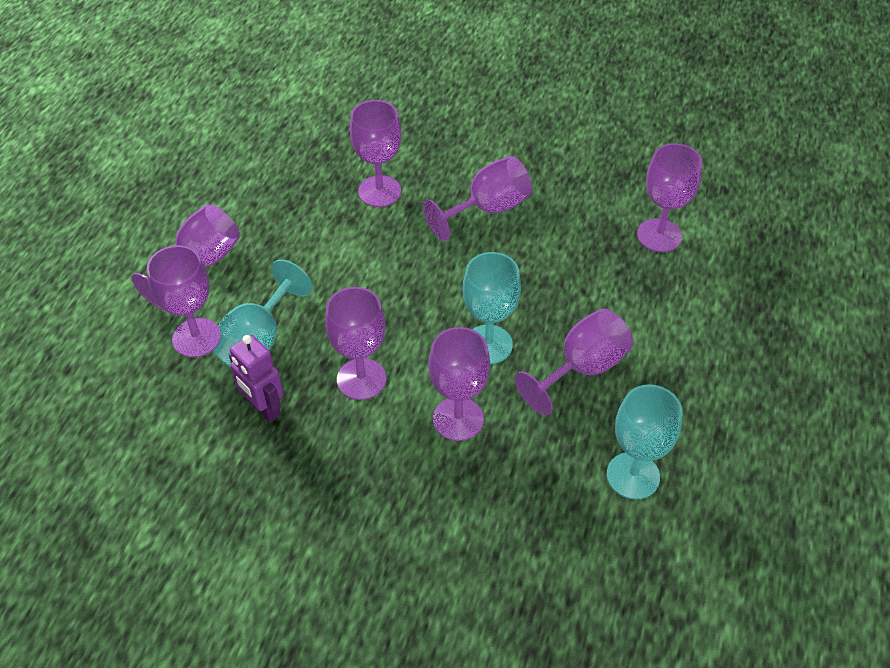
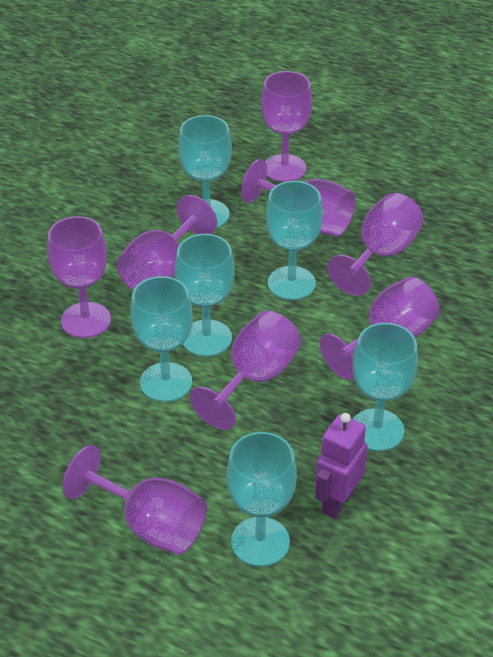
turquoise goblet: 3 -> 6

